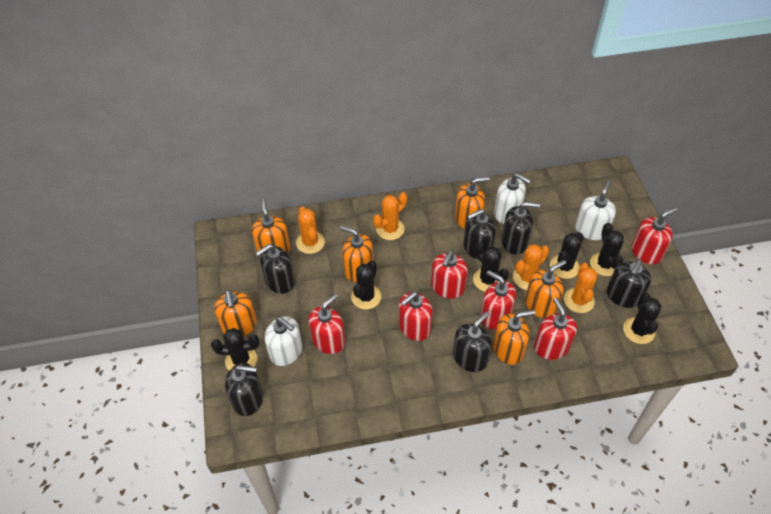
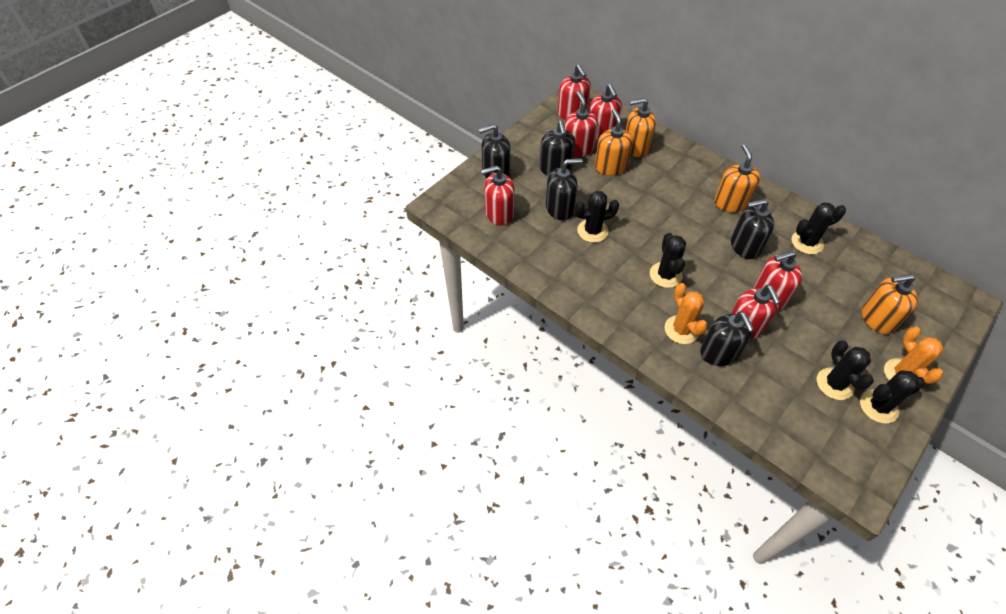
black cactus: 6 -> 5
black soap dispenser: 6 -> 5
orange cactus: 4 -> 2
orange soap dispenser: 6 -> 4
white soap dispenser: 3 -> 0

